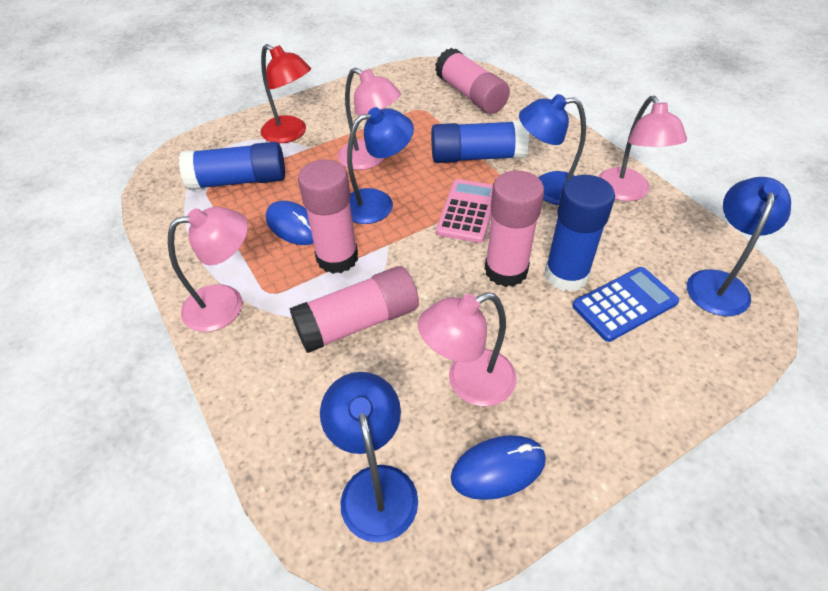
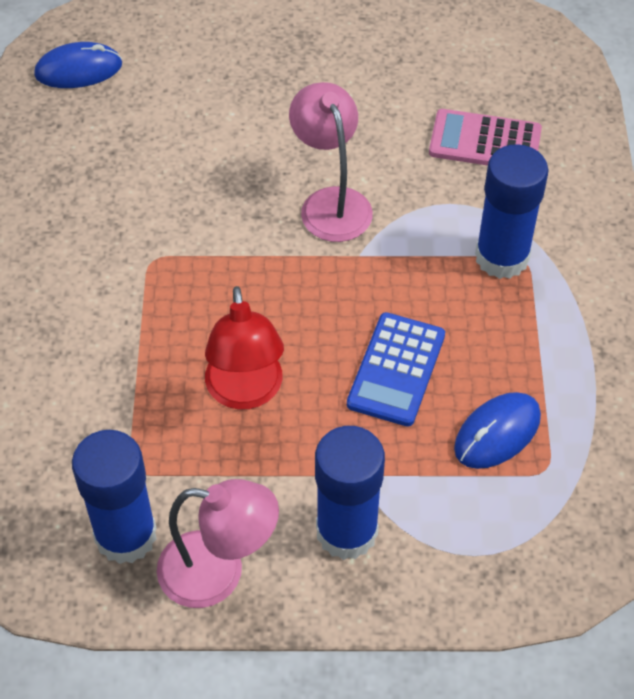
blue lamp: 4 -> 0
pink glue stick: 4 -> 0
pink lamp: 4 -> 2

